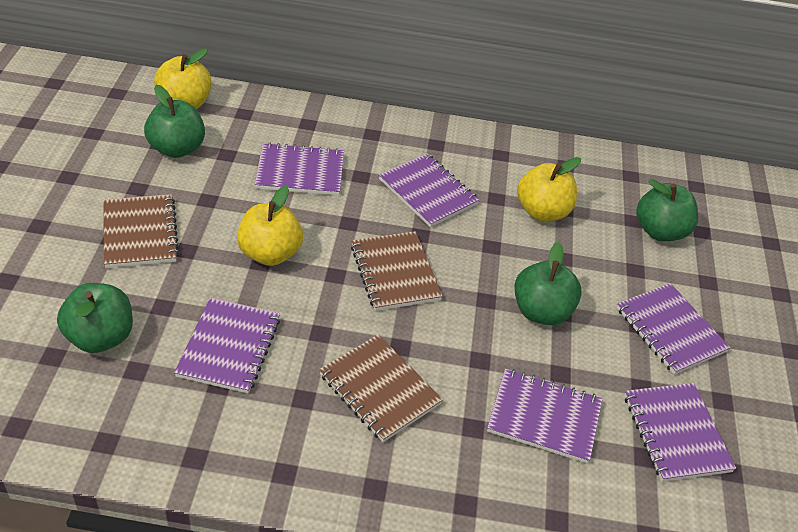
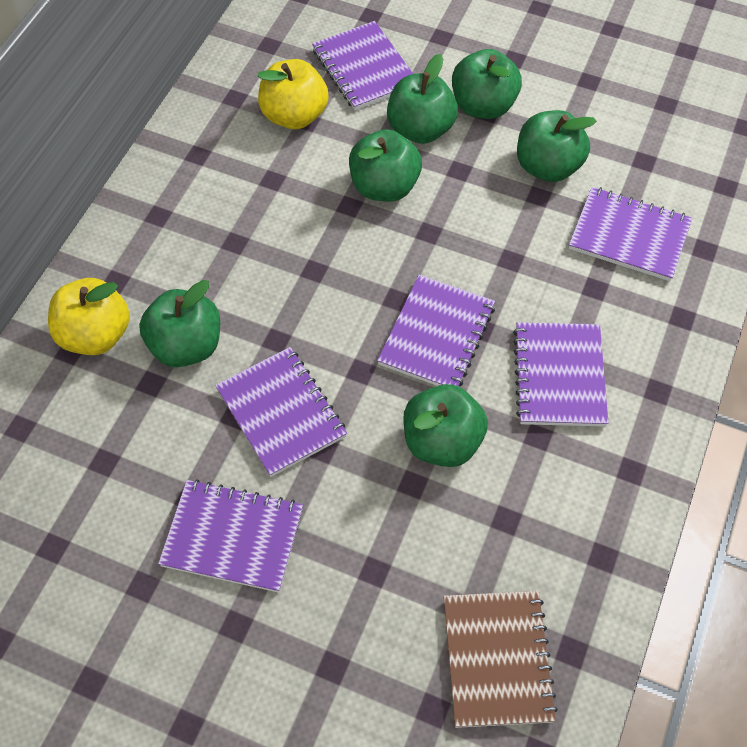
brown notebook: 3 -> 1
green apple: 4 -> 6
yellow apple: 3 -> 2

